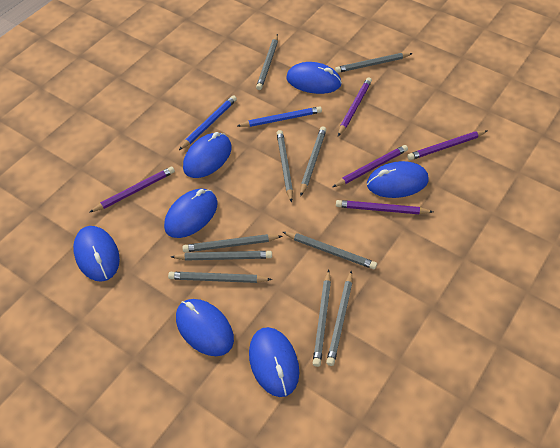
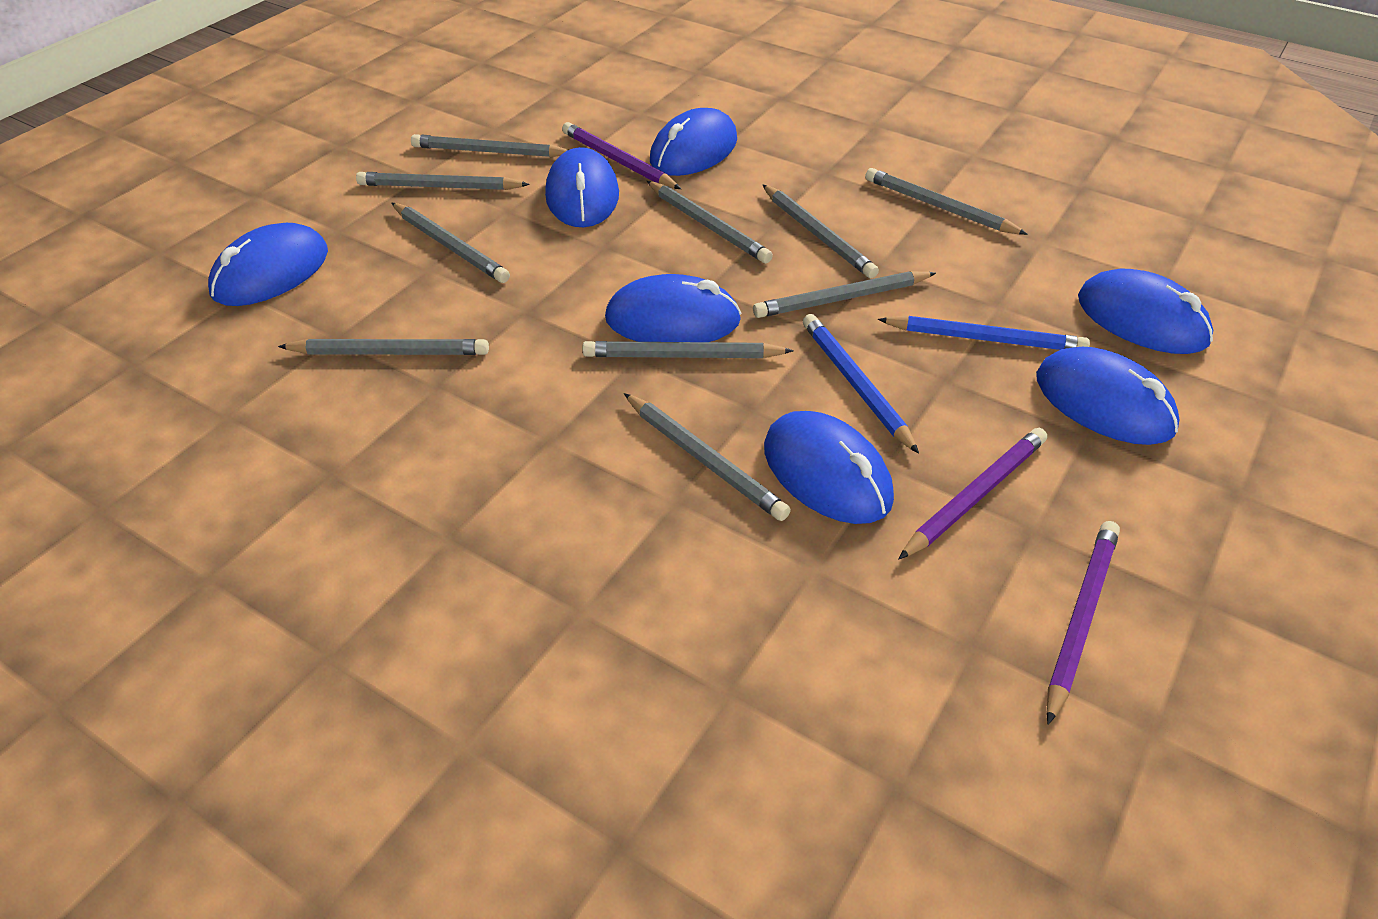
purple pencil: 5 -> 3

